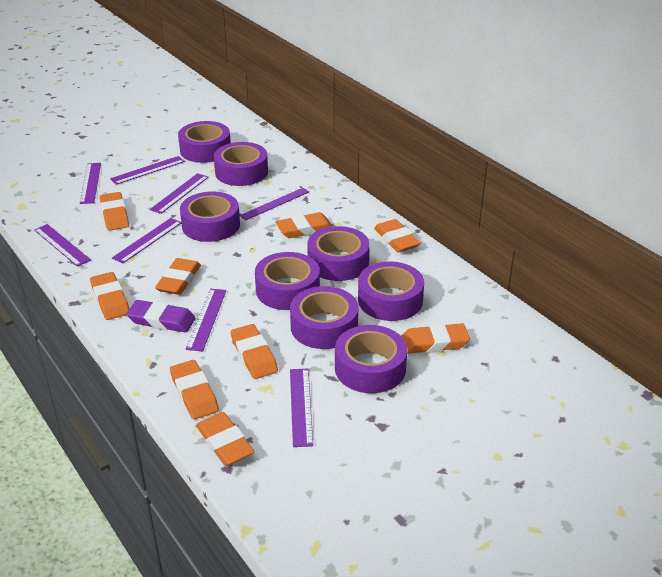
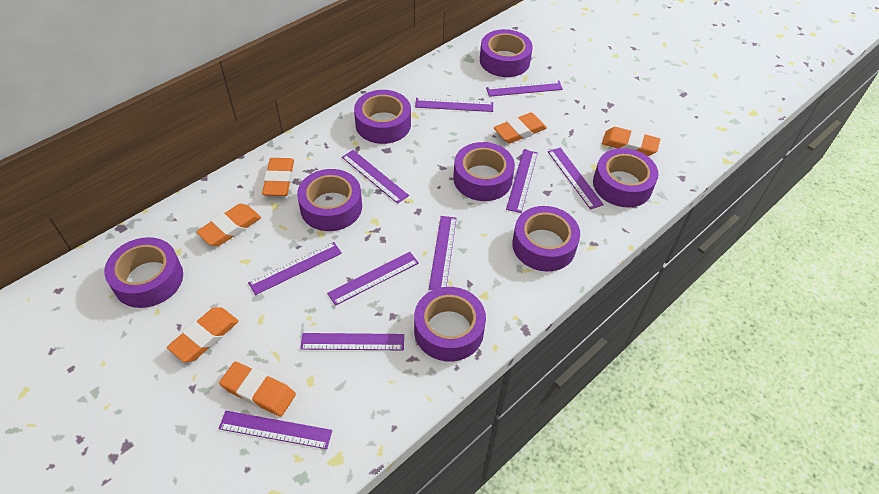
orange eraser: 9 -> 6
purple eraser: 1 -> 0
purple ruler: 8 -> 10

